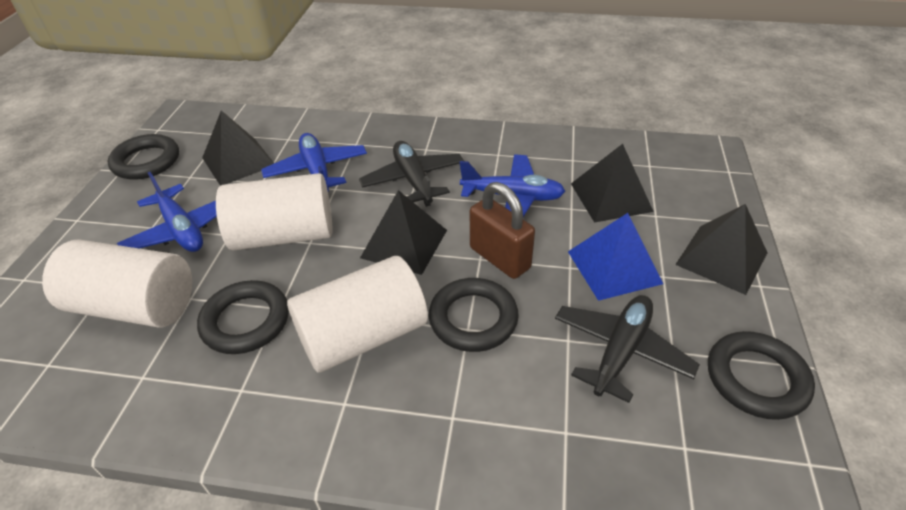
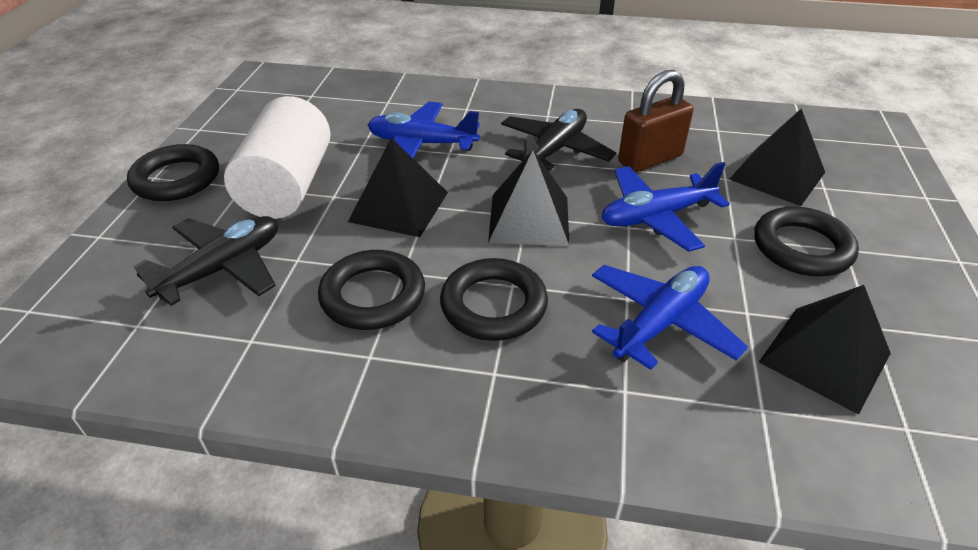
blue pyramid: 1 -> 0
white cylinder: 3 -> 1

